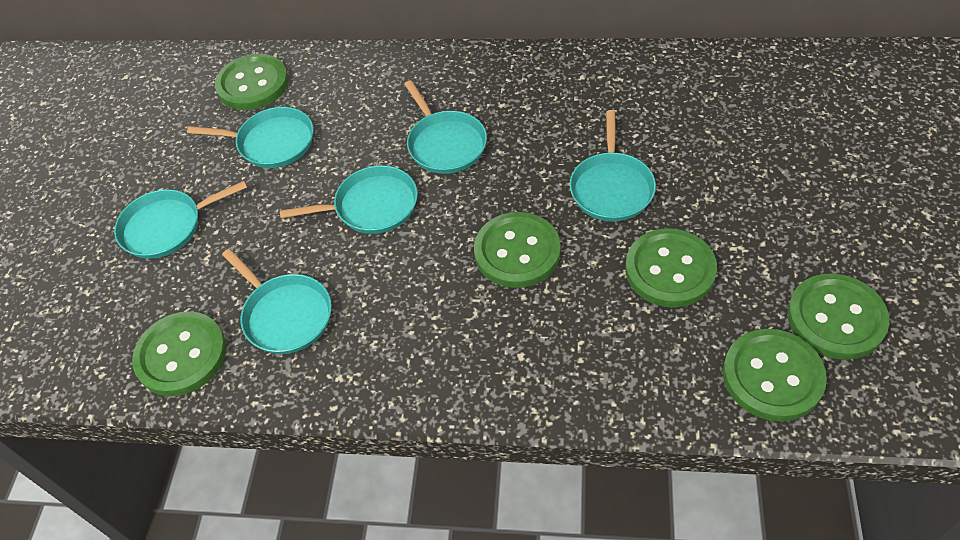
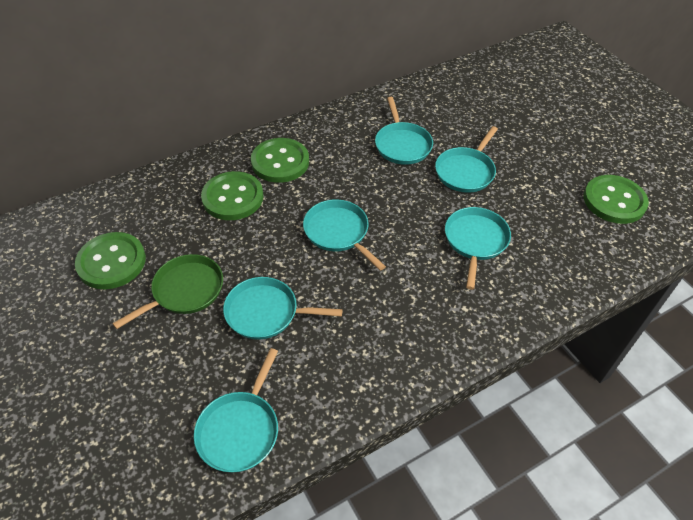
green button: 6 -> 4
green pan: 0 -> 1

